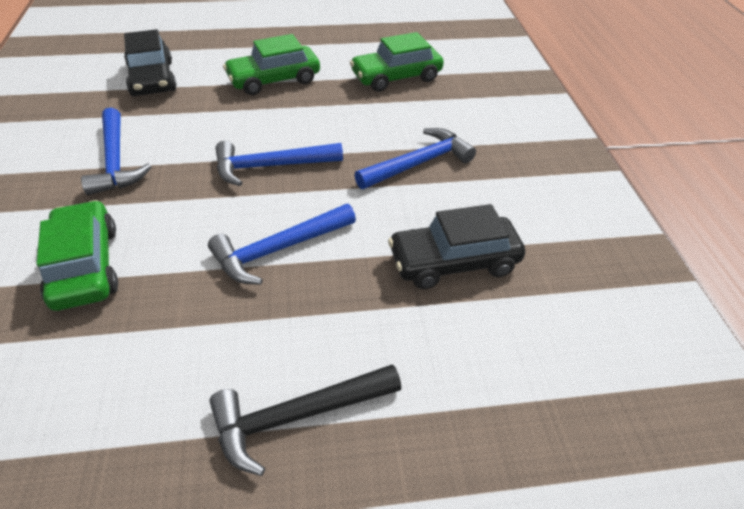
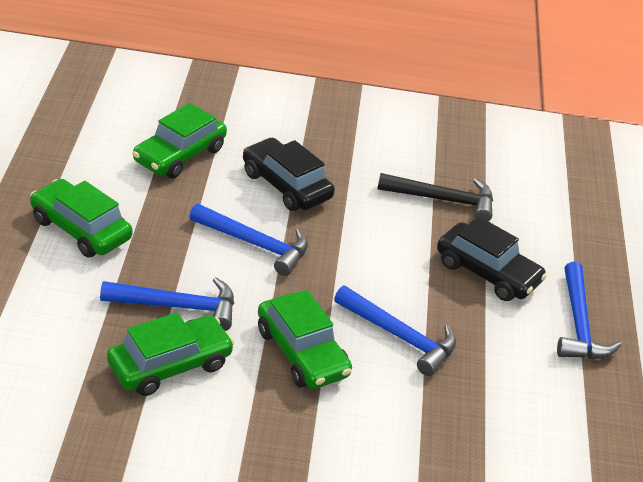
green car: 3 -> 4

